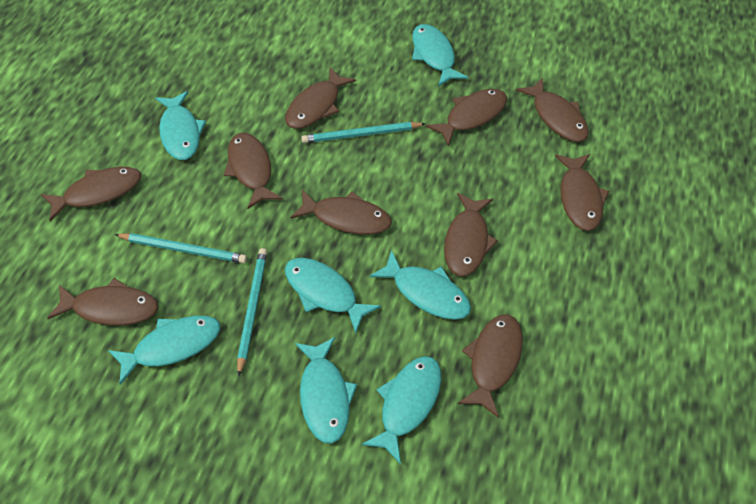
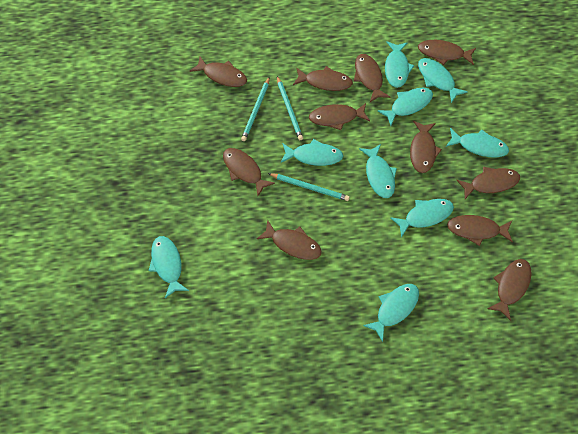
brown fish: 10 -> 11
turquoise fish: 7 -> 9

